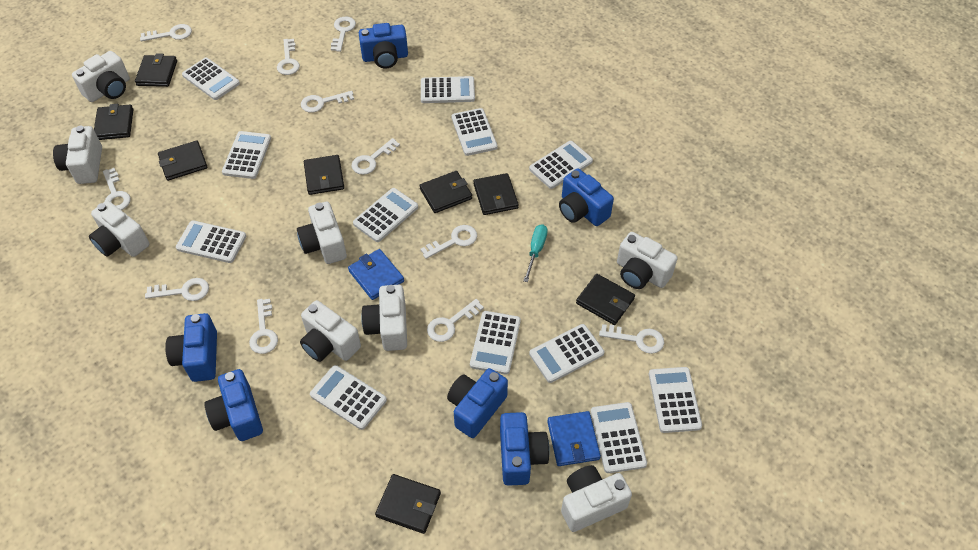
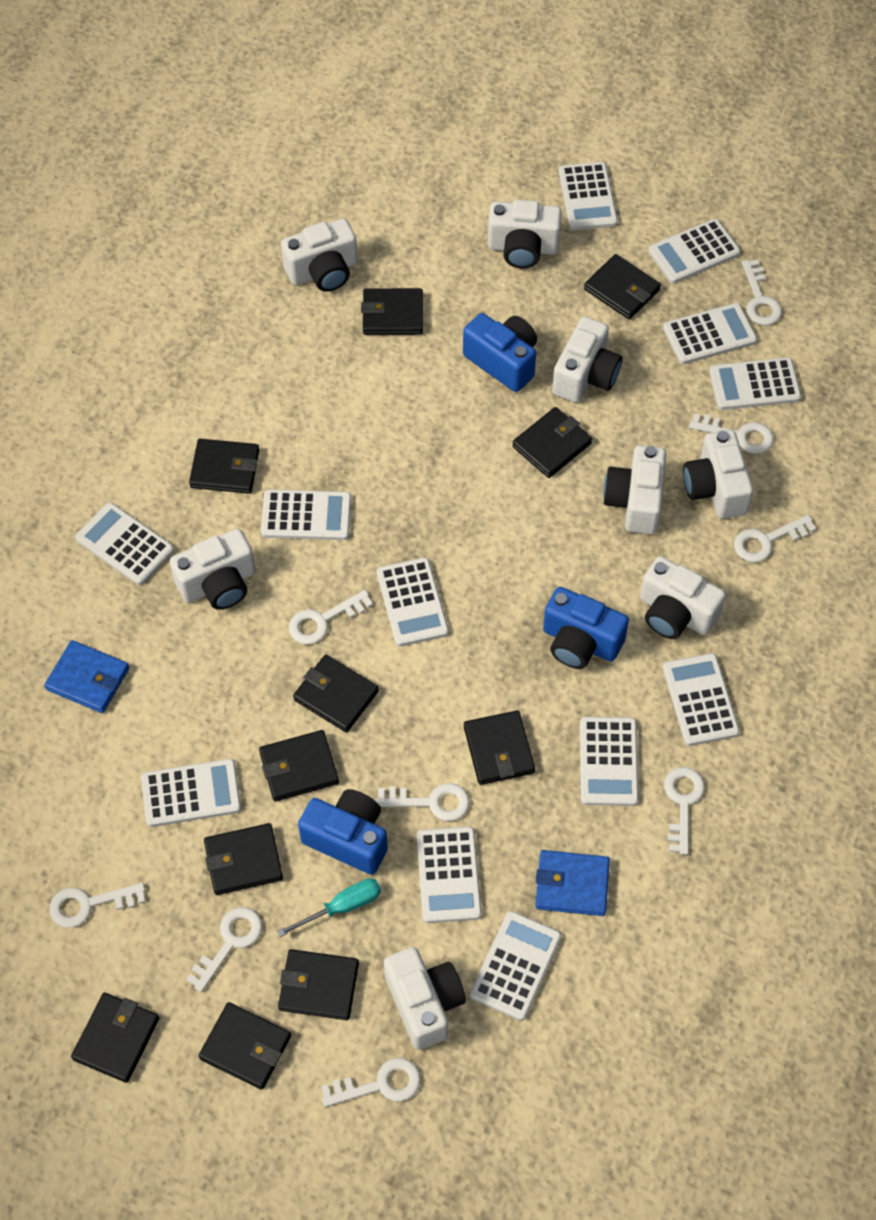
black wallet: 8 -> 11
blue camera: 6 -> 3
white key: 11 -> 9

